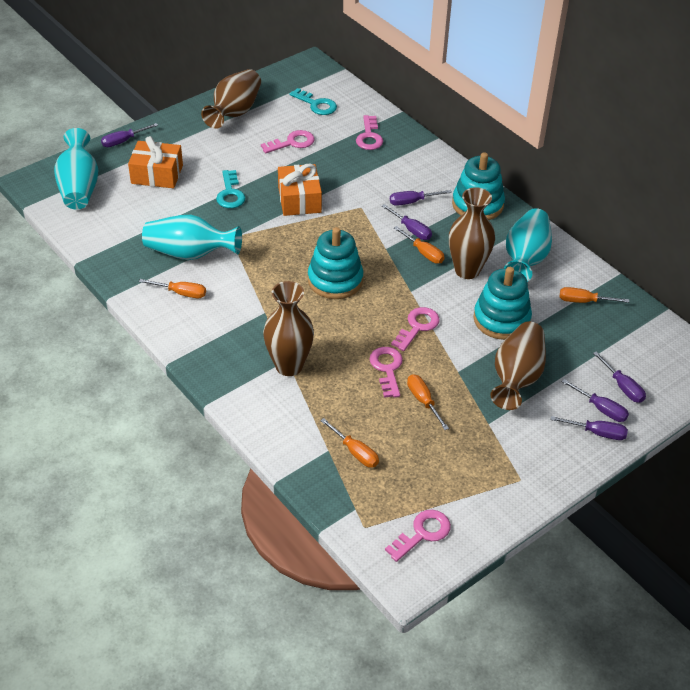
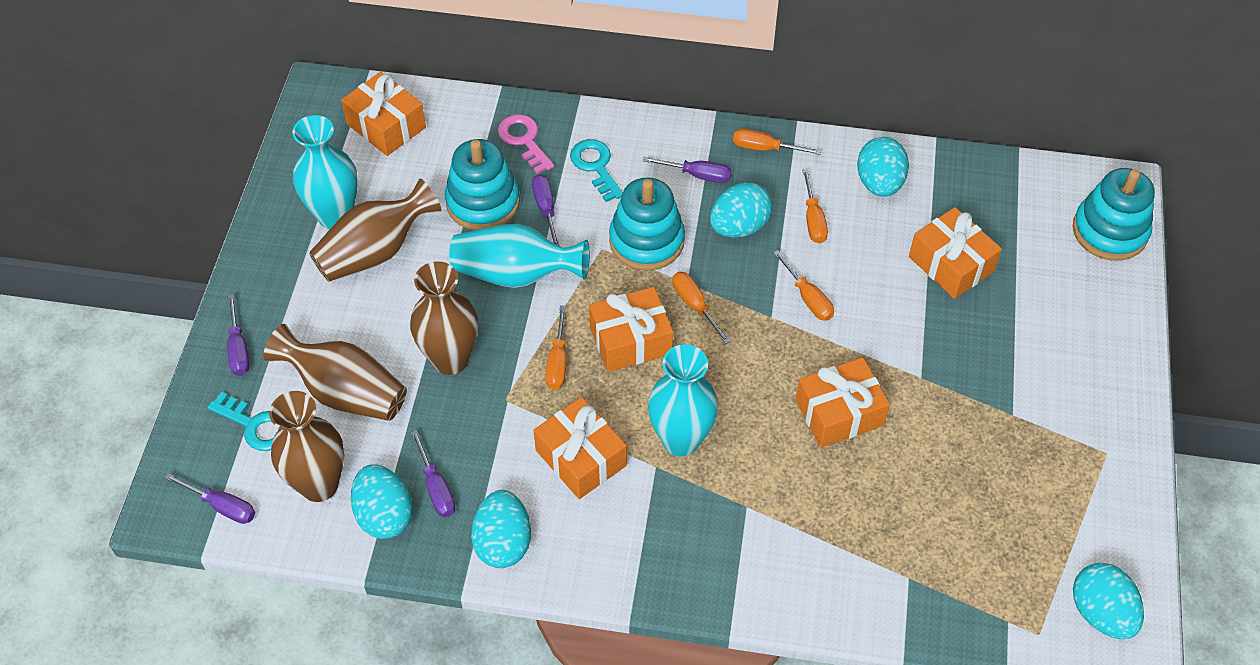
orange gift: 2 -> 5
pink key: 5 -> 1
purple screwdriver: 6 -> 5
turquoise egg: 0 -> 5

